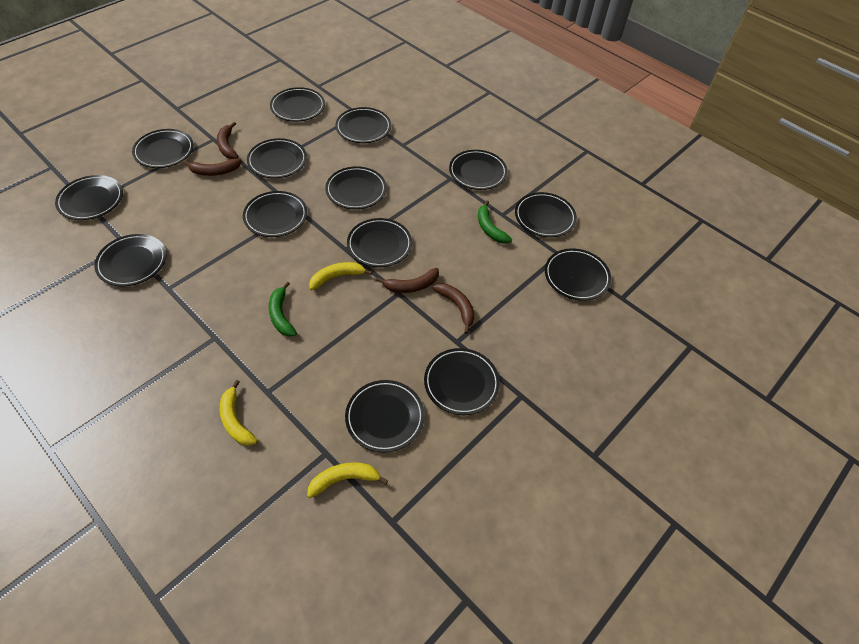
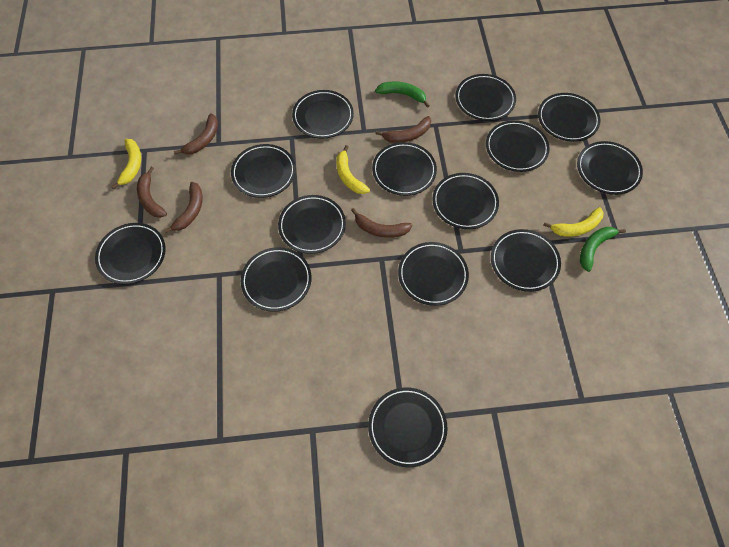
brown banana: 4 -> 5

